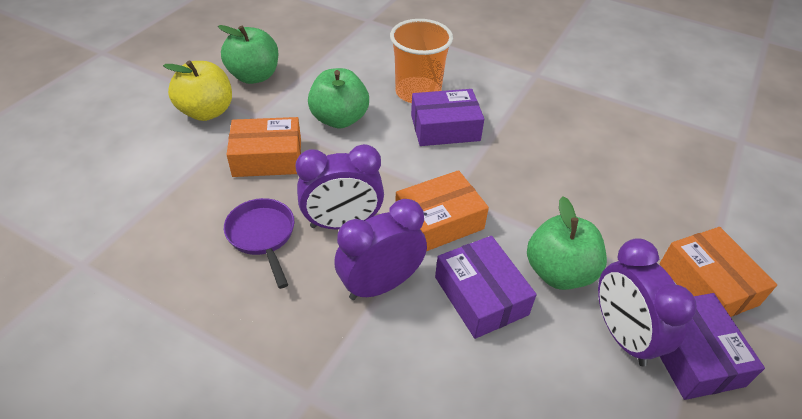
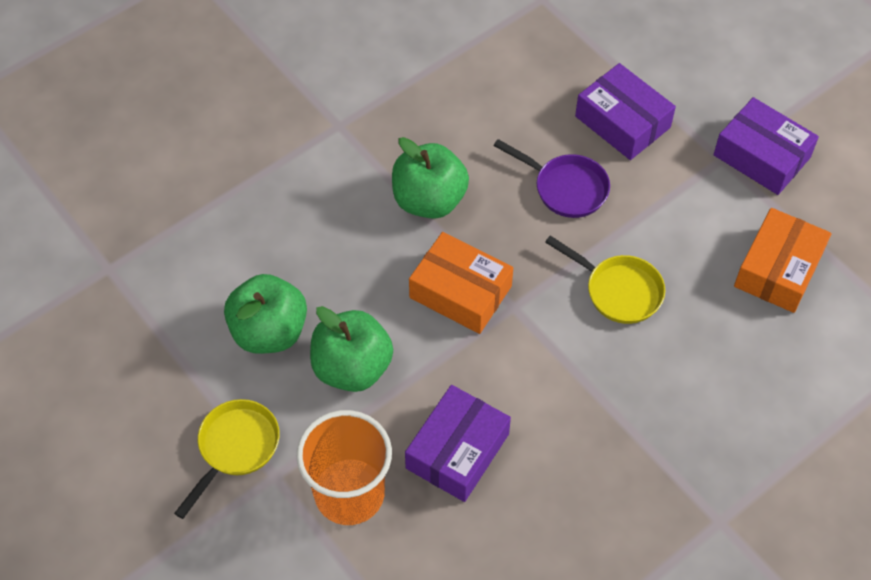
orange box: 3 -> 2
purple clock: 3 -> 0
yellow apple: 1 -> 0
yellow pan: 0 -> 2

